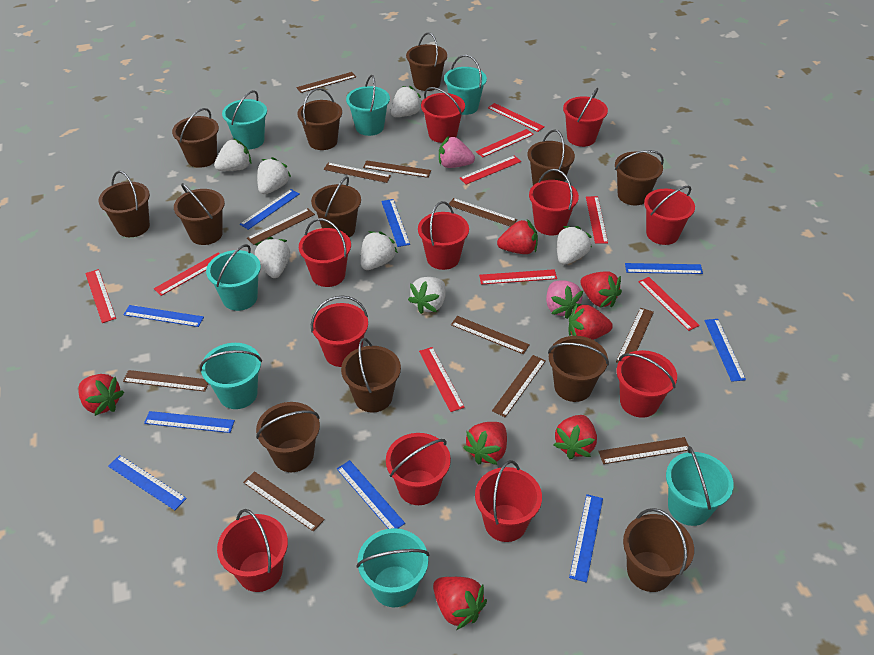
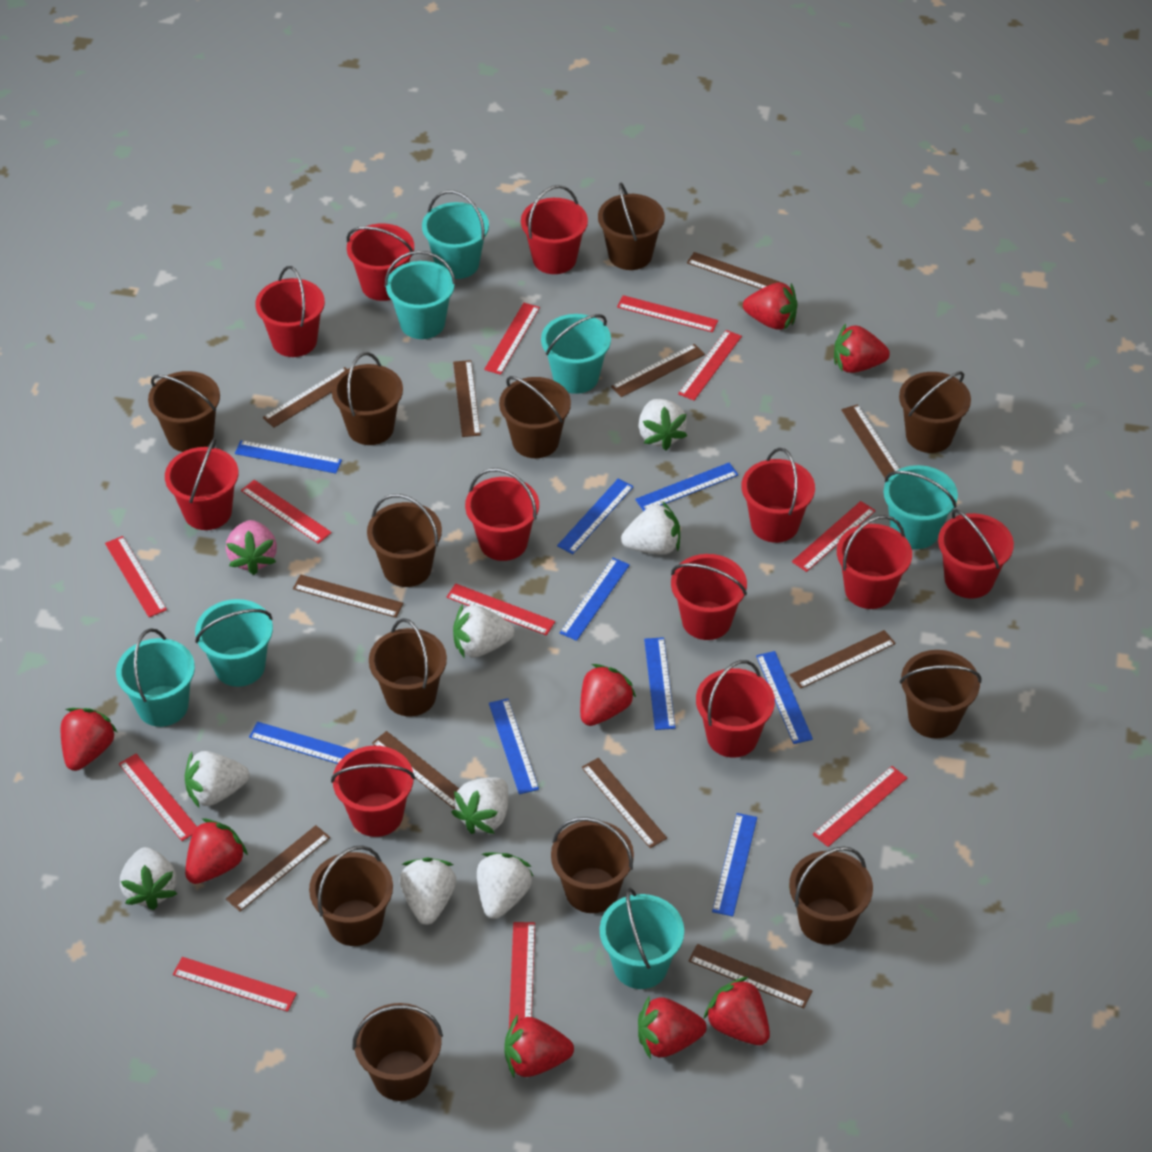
pink strawberry: 2 -> 1
red ruler: 9 -> 11
red strawberry: 7 -> 8
white strawberry: 7 -> 8

